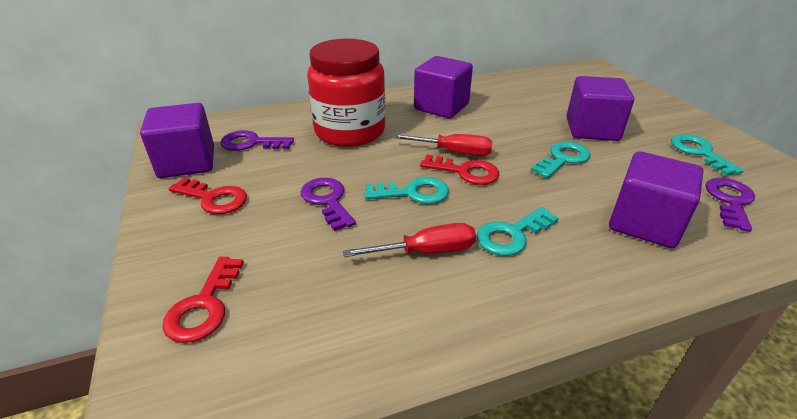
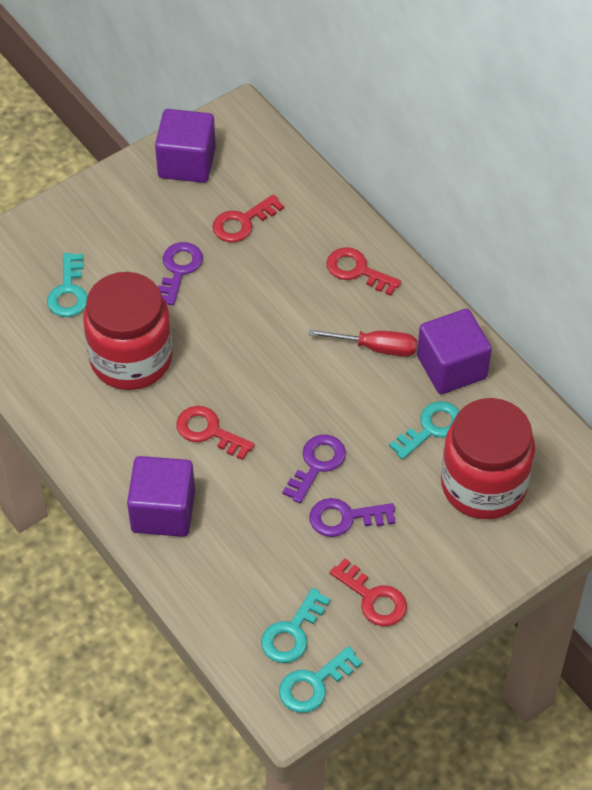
purple cube: 4 -> 3
red jar: 1 -> 2
red key: 3 -> 4
red screwdriver: 2 -> 1

